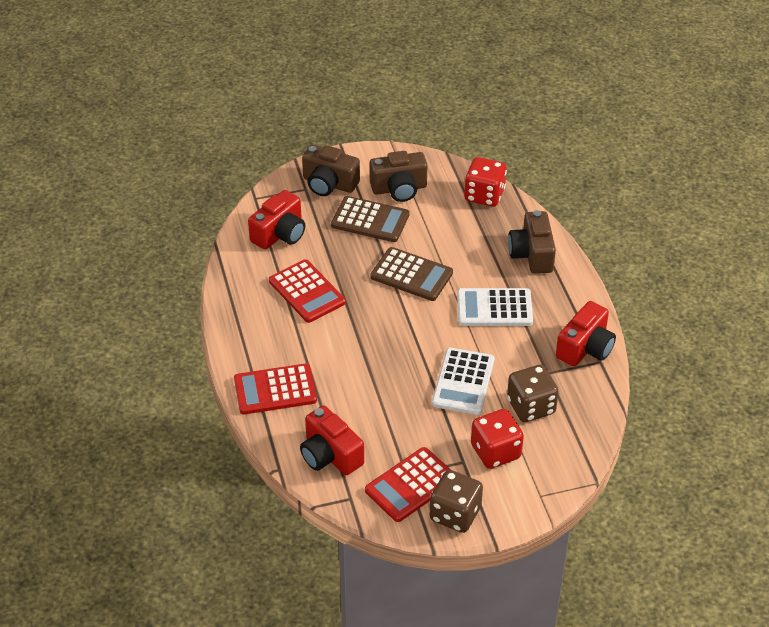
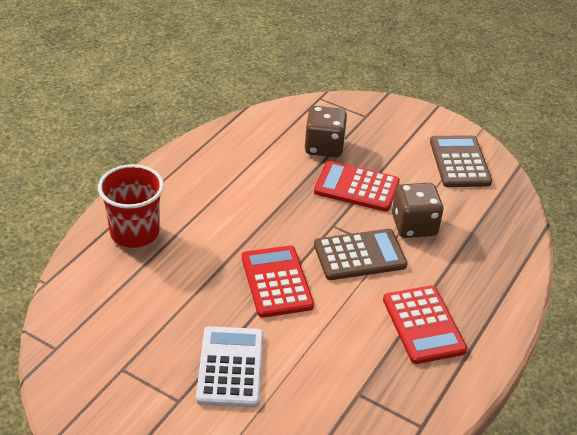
brown camera: 3 -> 0
red camera: 3 -> 0
red cup: 0 -> 1
red dice: 2 -> 0
white calculator: 2 -> 1

